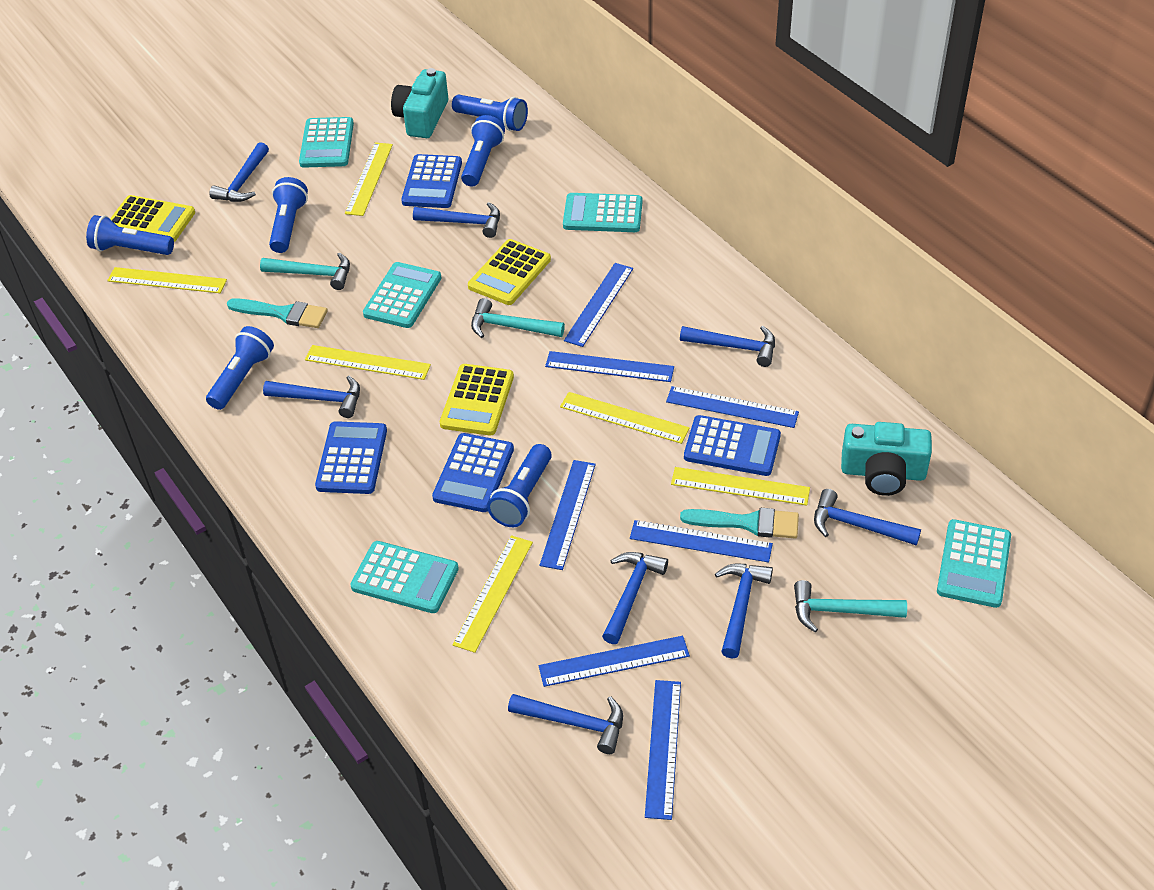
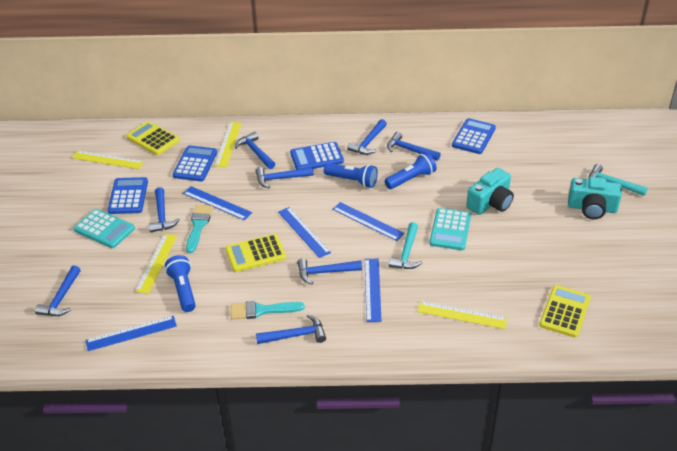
blue flashlight: 6 -> 3
blue ruler: 7 -> 5
turquoise calculator: 5 -> 2
turquoise hammer: 3 -> 2
yellow ruler: 6 -> 4

